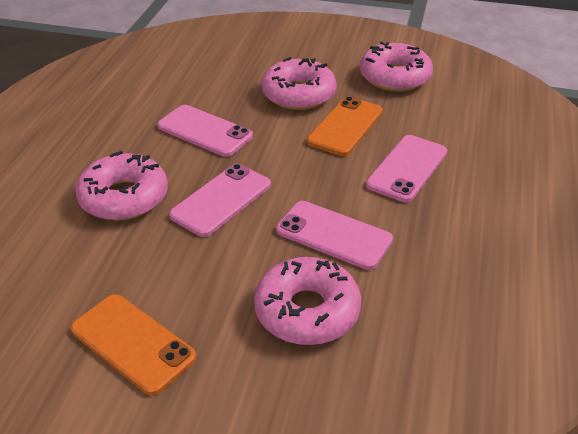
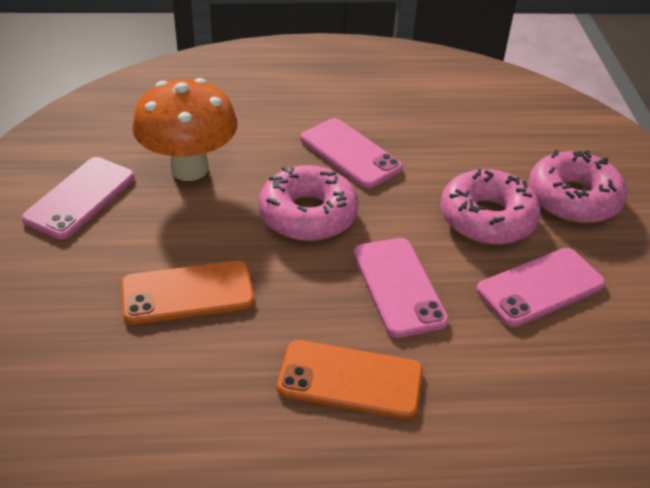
orange mushroom: 0 -> 1
pink donut: 4 -> 3

